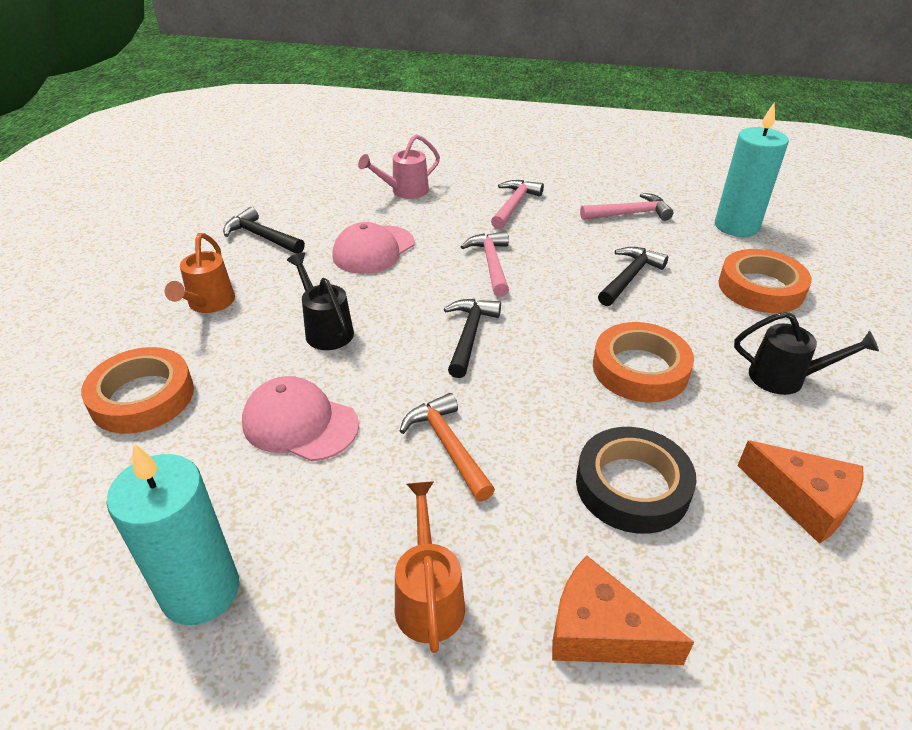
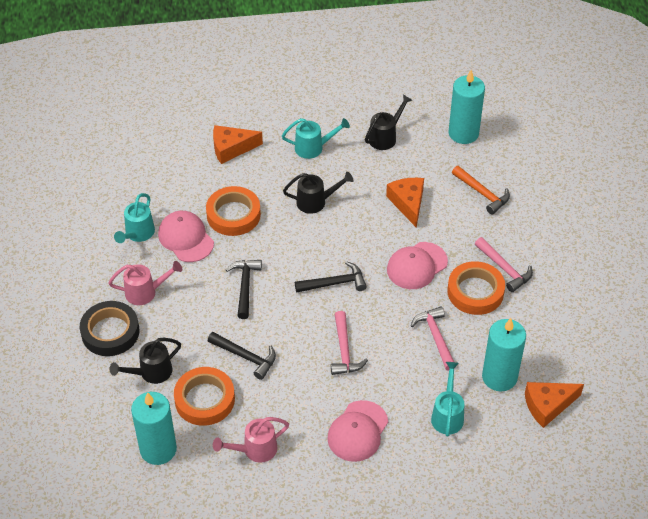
black watering can: 2 -> 3
orange cheese: 2 -> 3
orange watering can: 2 -> 0
pink cap: 2 -> 3
pink watering can: 1 -> 2
turquoise candle: 2 -> 3
turquoise watering can: 0 -> 3

